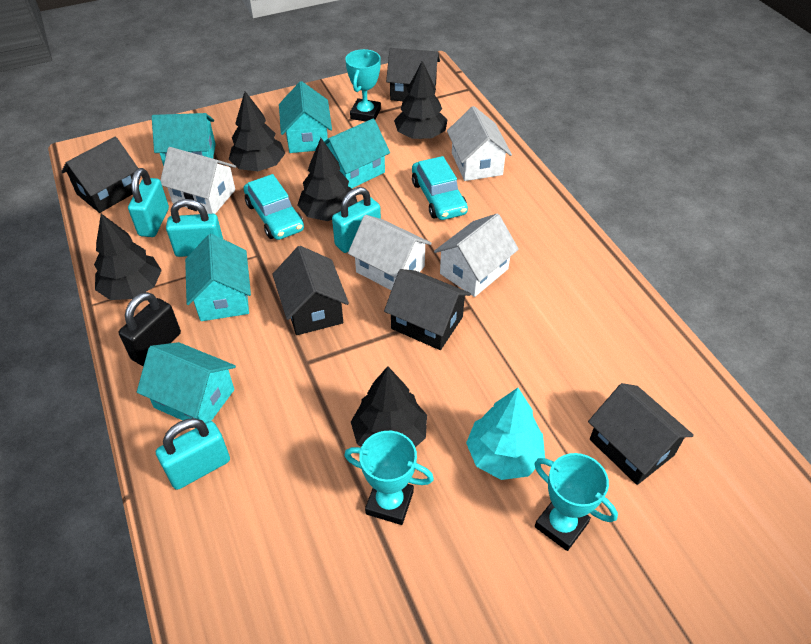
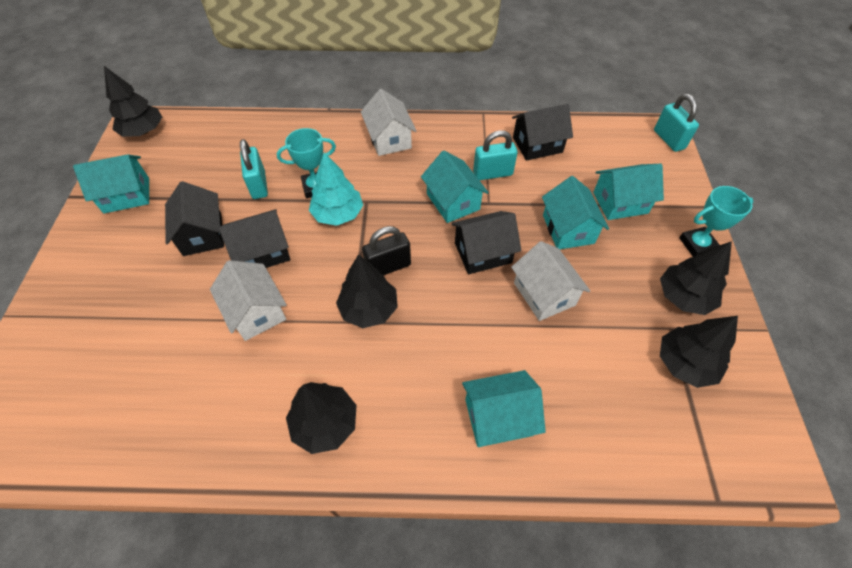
black house: 5 -> 4
turquoise car: 2 -> 0
turquoise padlock: 4 -> 3
turquoise trophy: 3 -> 2
white house: 4 -> 3

